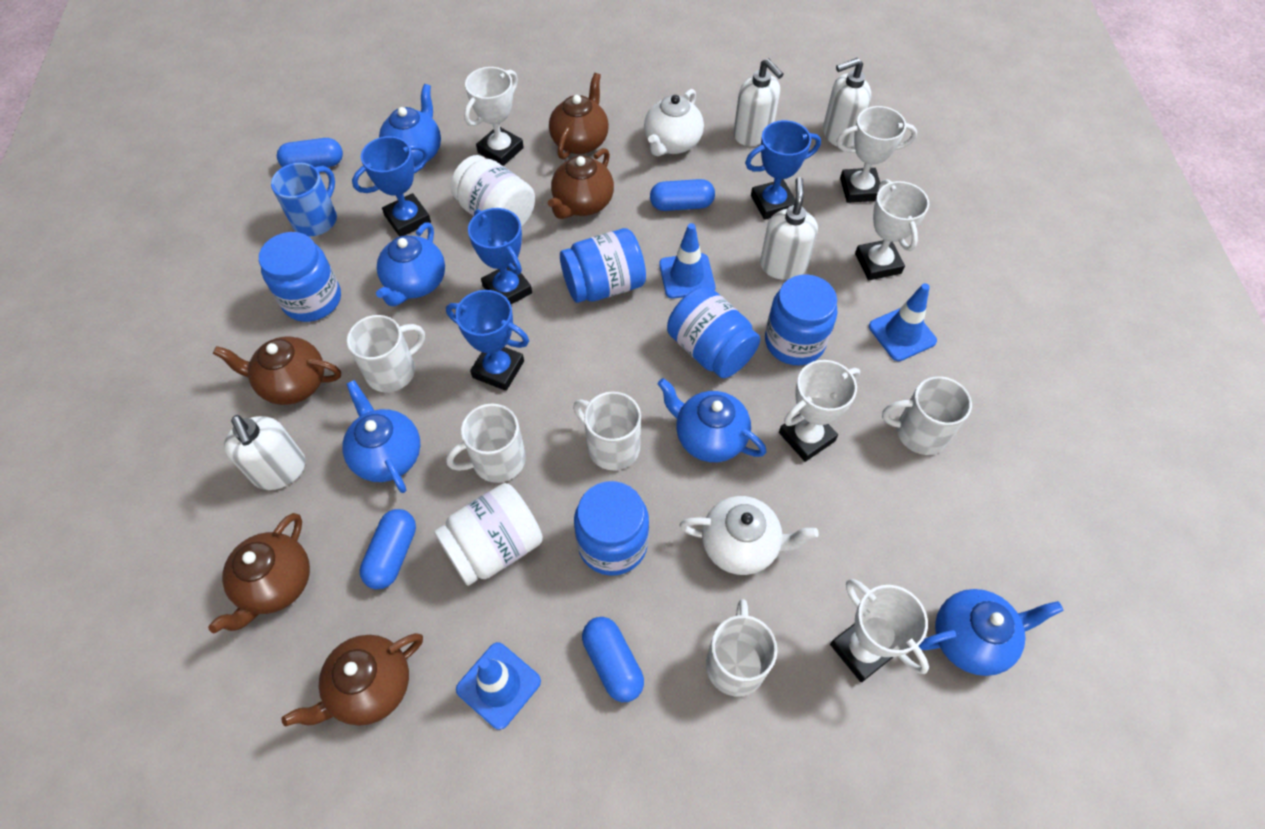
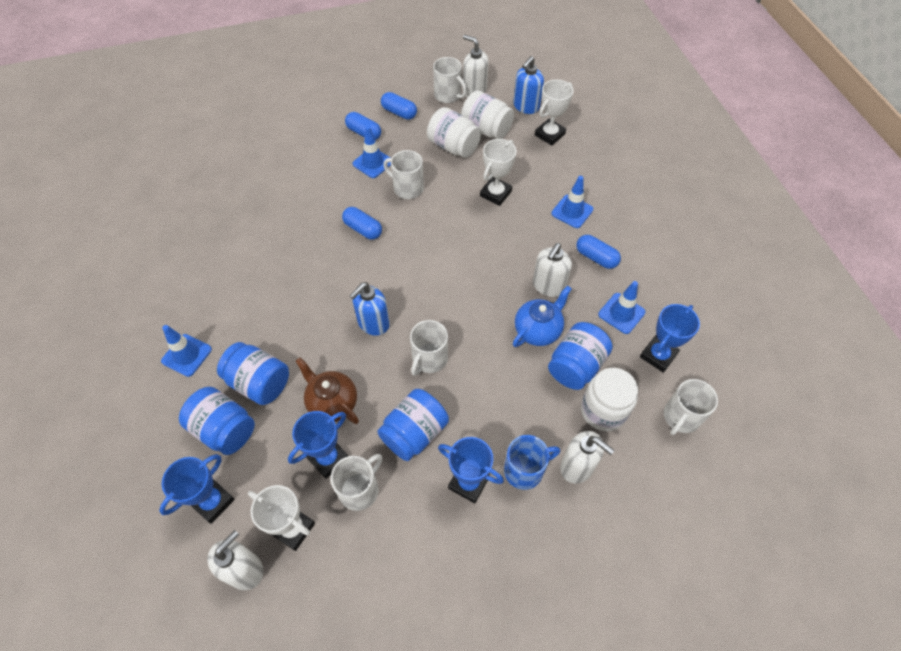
blue jar: 5 -> 4
blue soap dispenser: 0 -> 2
blue teapot: 5 -> 1
blue traffic cone: 3 -> 4
brown teapot: 5 -> 1
white jar: 2 -> 3
white teapot: 2 -> 0
white trophy: 5 -> 3

